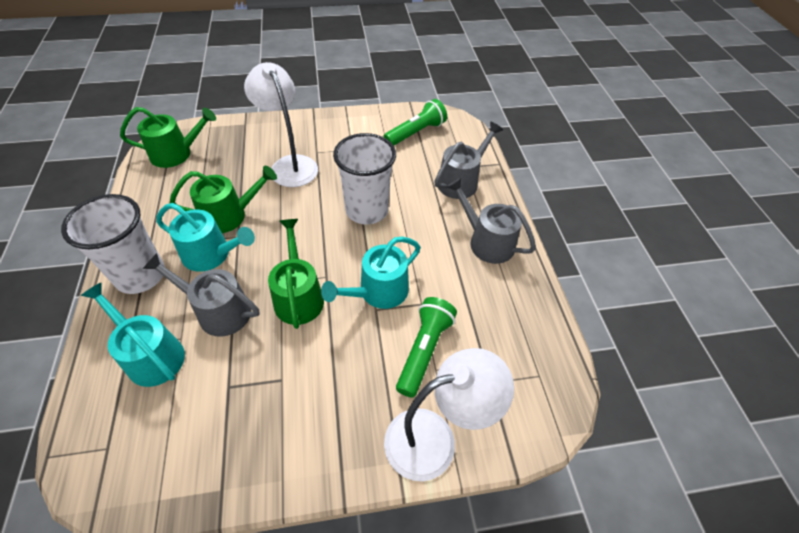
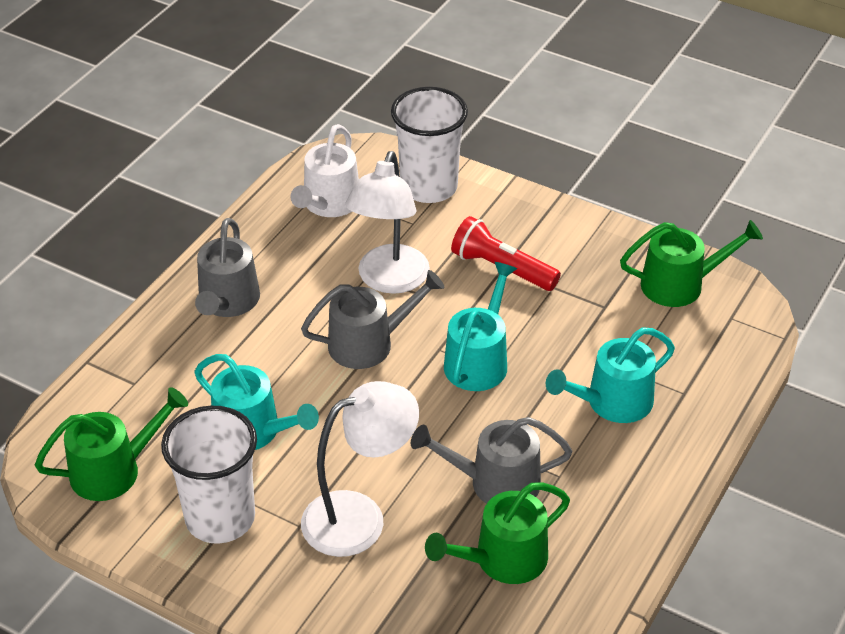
green flashlight: 2 -> 0
red flashlight: 0 -> 1
white watering can: 0 -> 1

